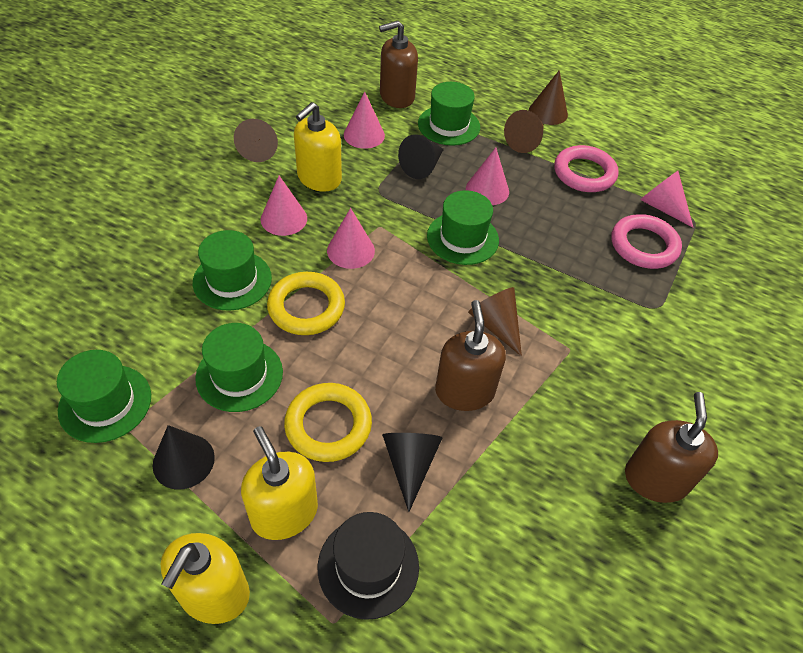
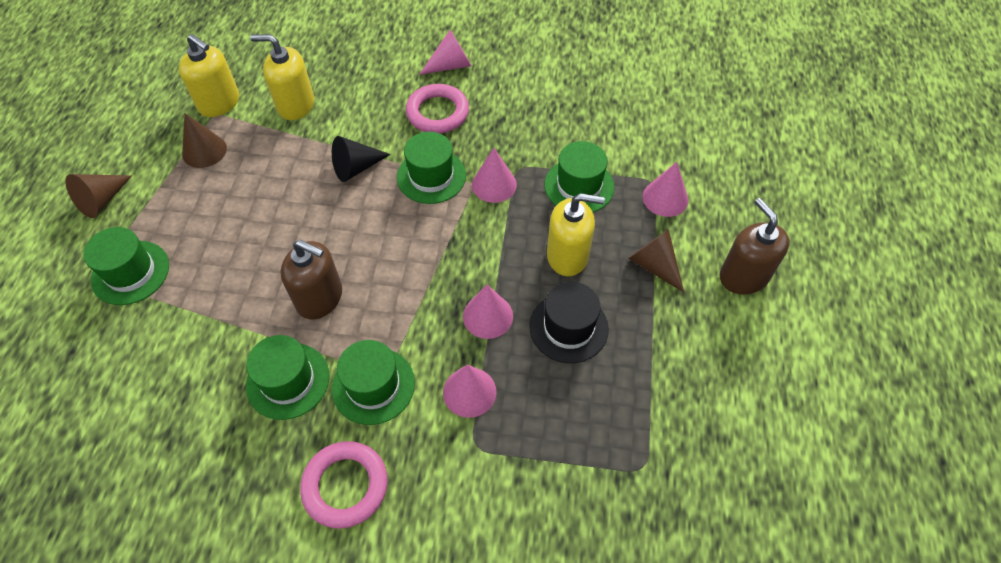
black cone: 3 -> 1
brown cone: 4 -> 3
brown soap dispenser: 3 -> 2
yellow ring: 2 -> 0

